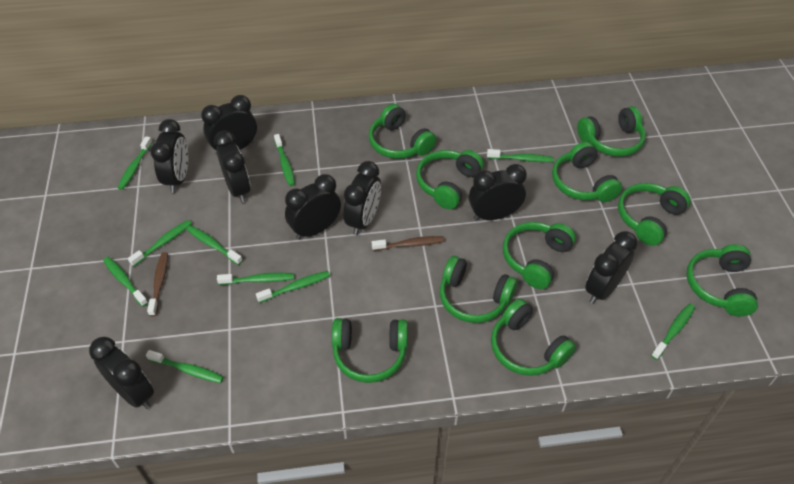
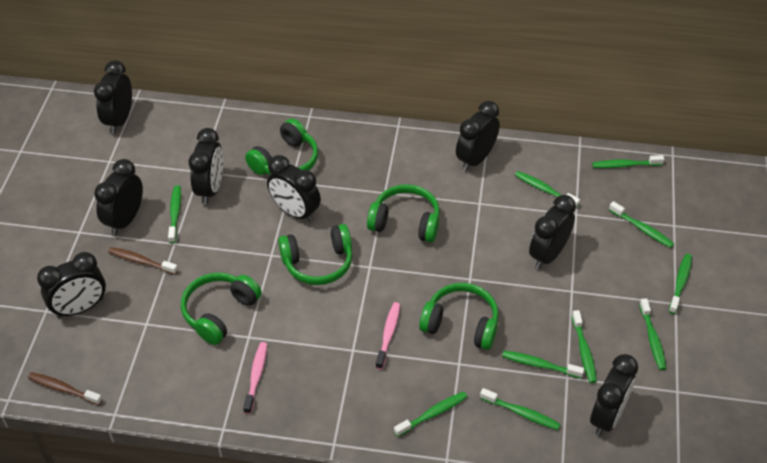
green headphones: 10 -> 5
pink toothbrush: 0 -> 2

